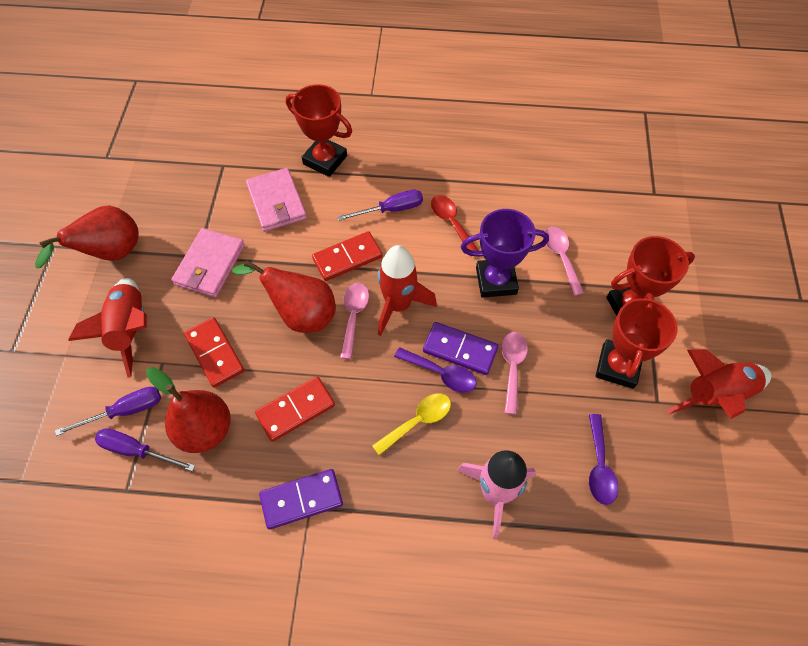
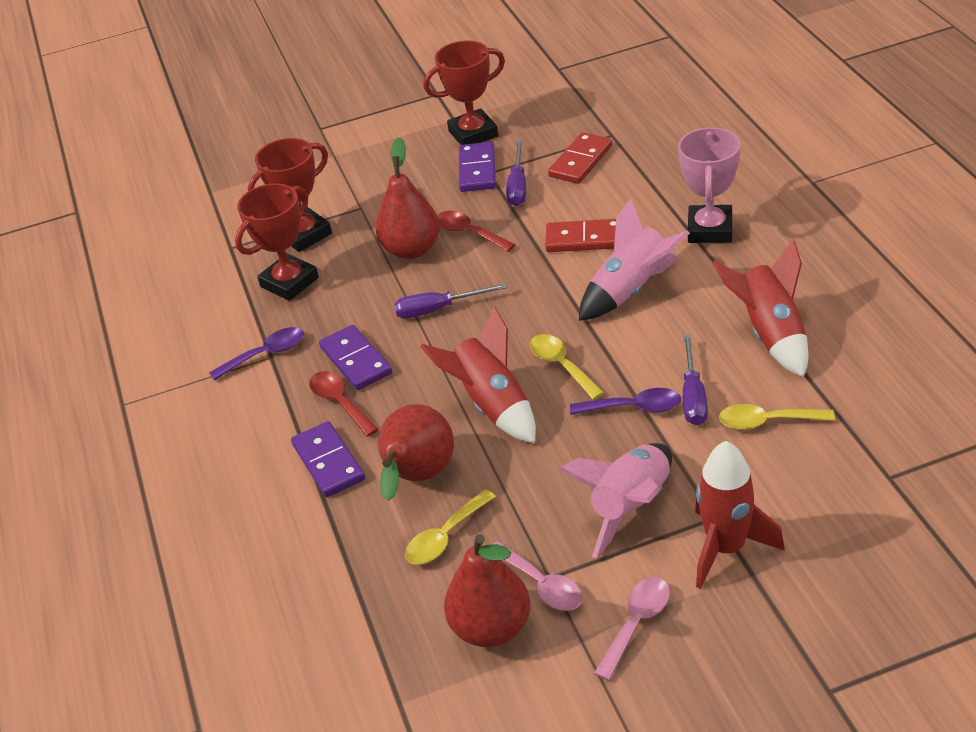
pink rocket: 1 -> 2
pink spoon: 3 -> 2
pink trophy: 0 -> 1
pink wallet: 2 -> 0
purple domino: 2 -> 3
purple trophy: 1 -> 0
red domino: 3 -> 2
red spoon: 1 -> 2
yellow spoon: 1 -> 3

